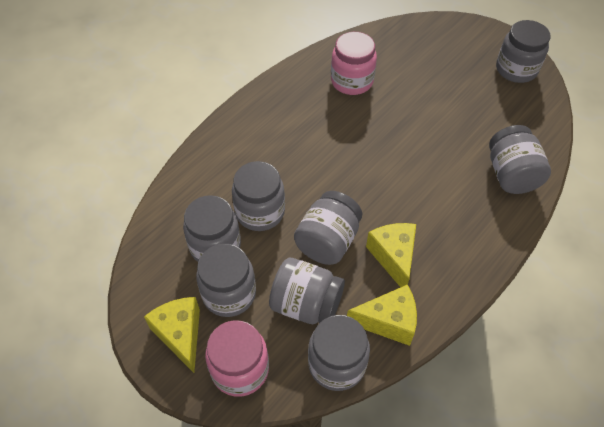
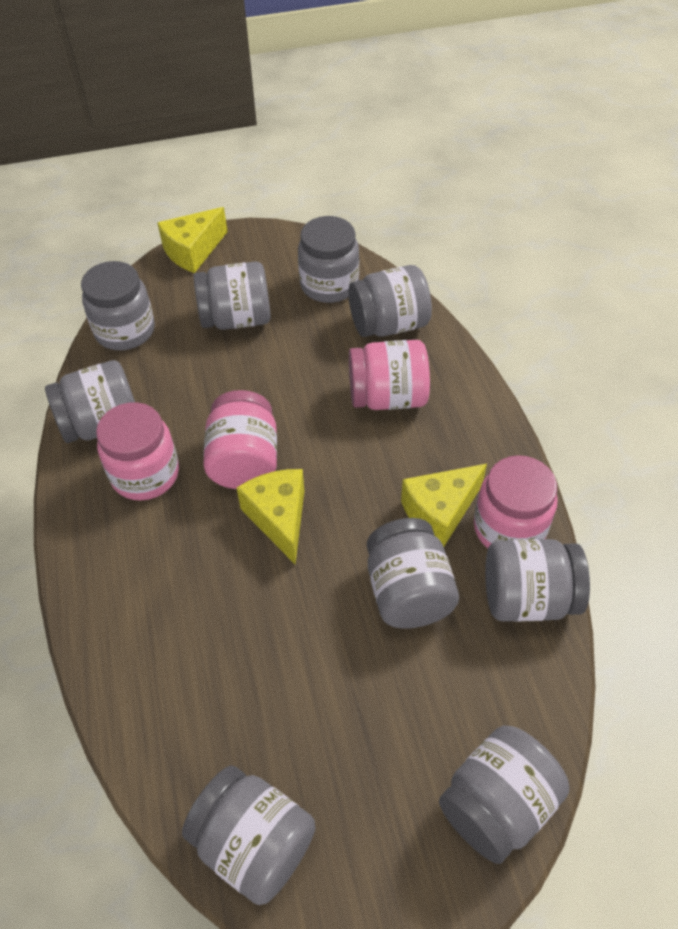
grey jar: 8 -> 9
pink jar: 2 -> 4

